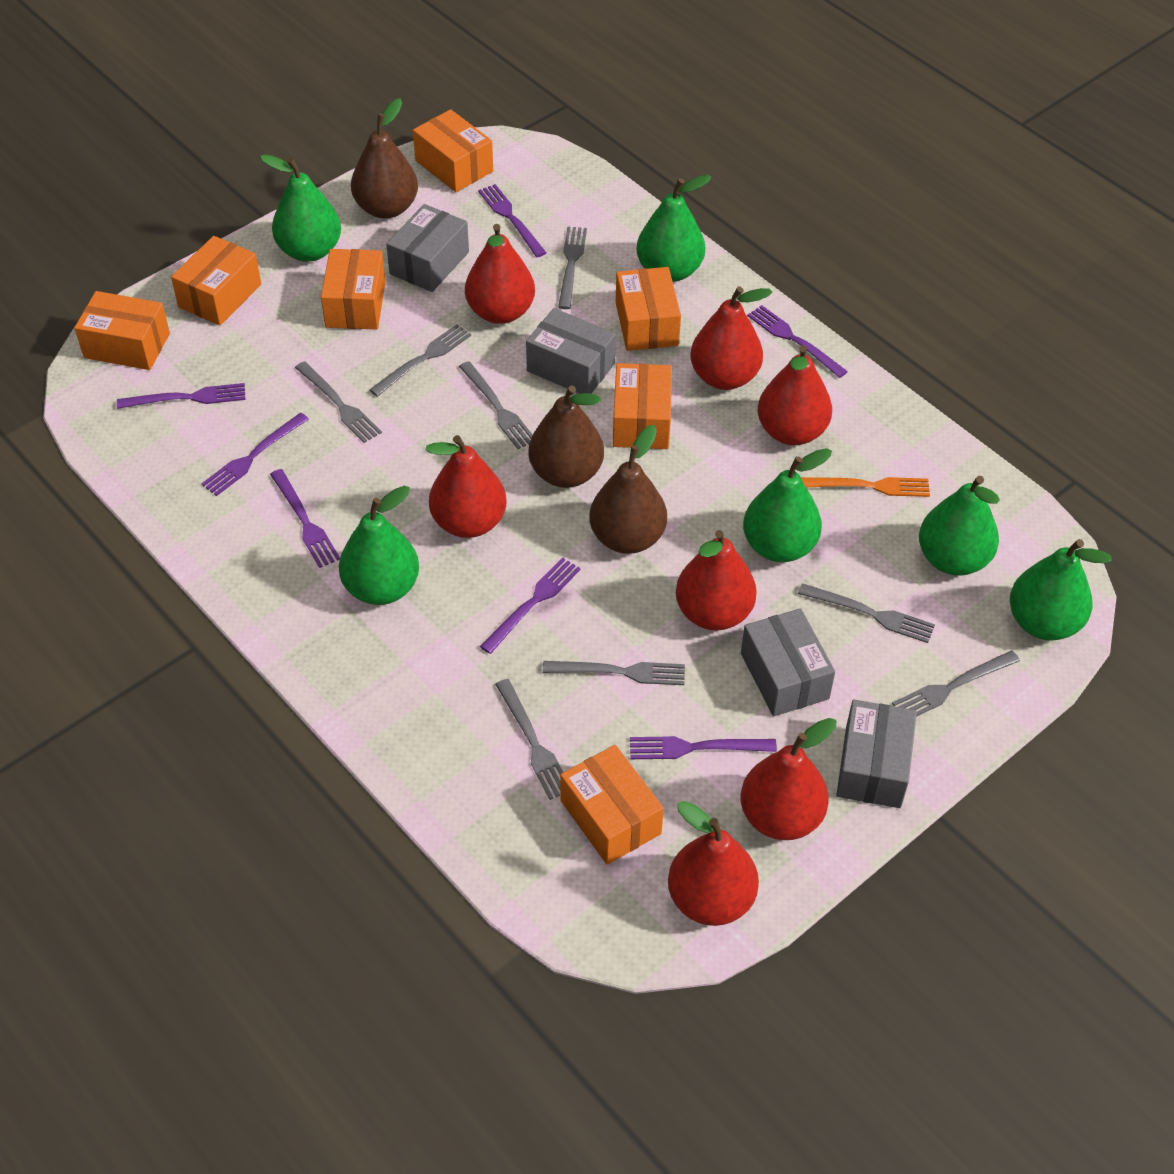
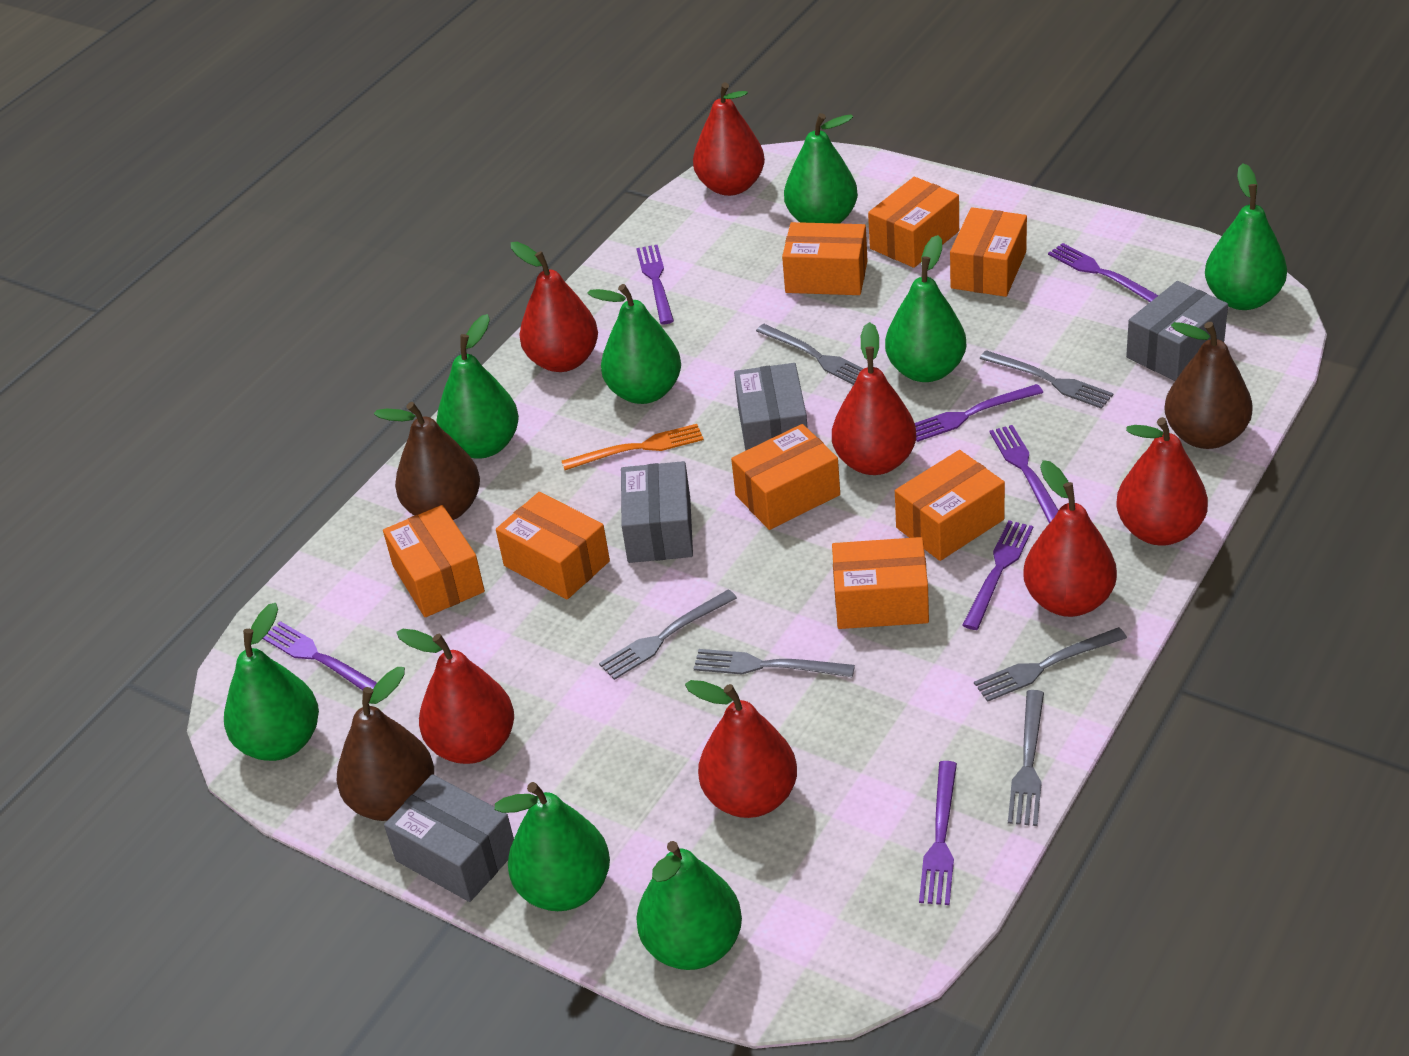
green pear: 6 -> 8
grey fork: 8 -> 6
orange box: 7 -> 8

